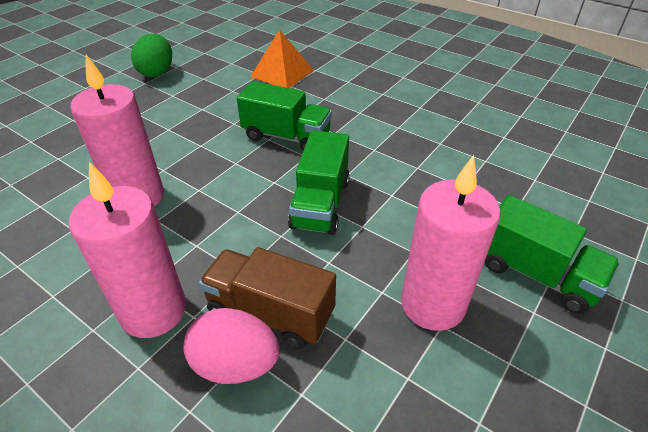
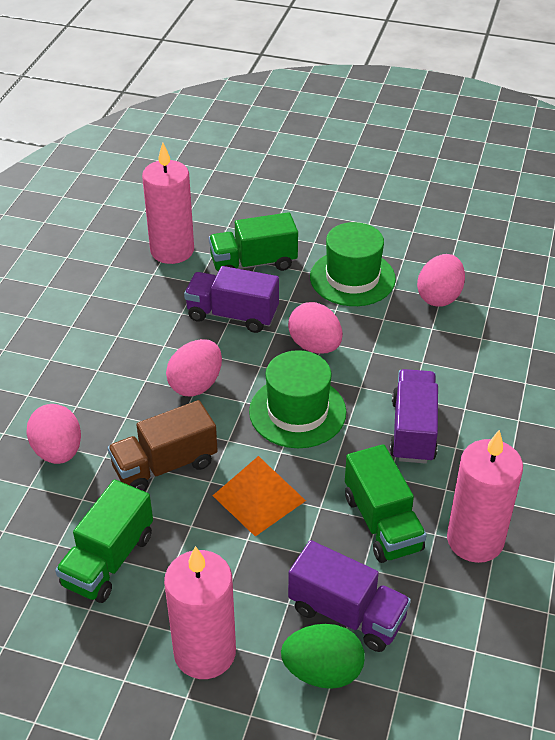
green hat: 0 -> 2
pink egg: 1 -> 4
purple truck: 0 -> 3

